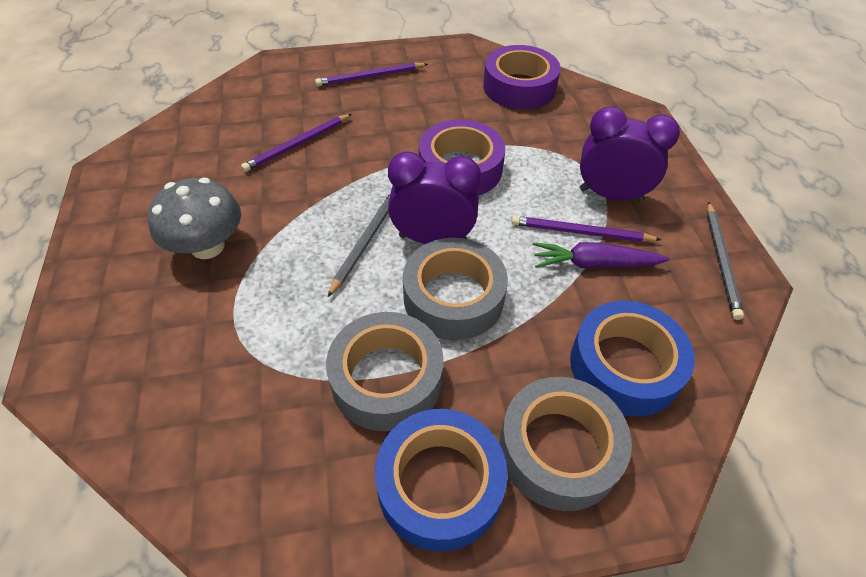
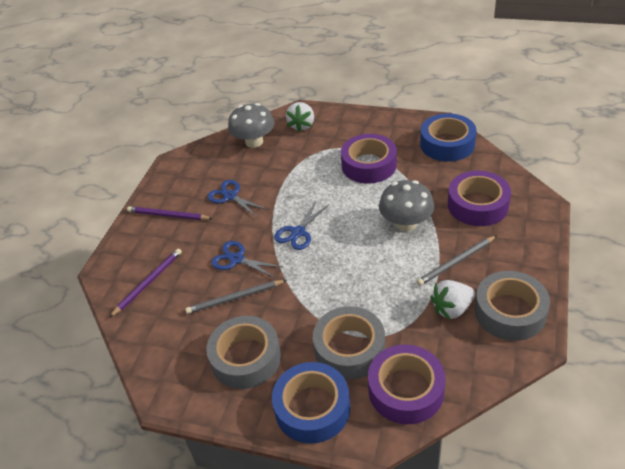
blue scissors: 0 -> 3
grey mushroom: 1 -> 2
purple carrot: 1 -> 0
purple clock: 2 -> 0
purple pencil: 3 -> 2
purple tape: 2 -> 3
white strawberry: 0 -> 2

